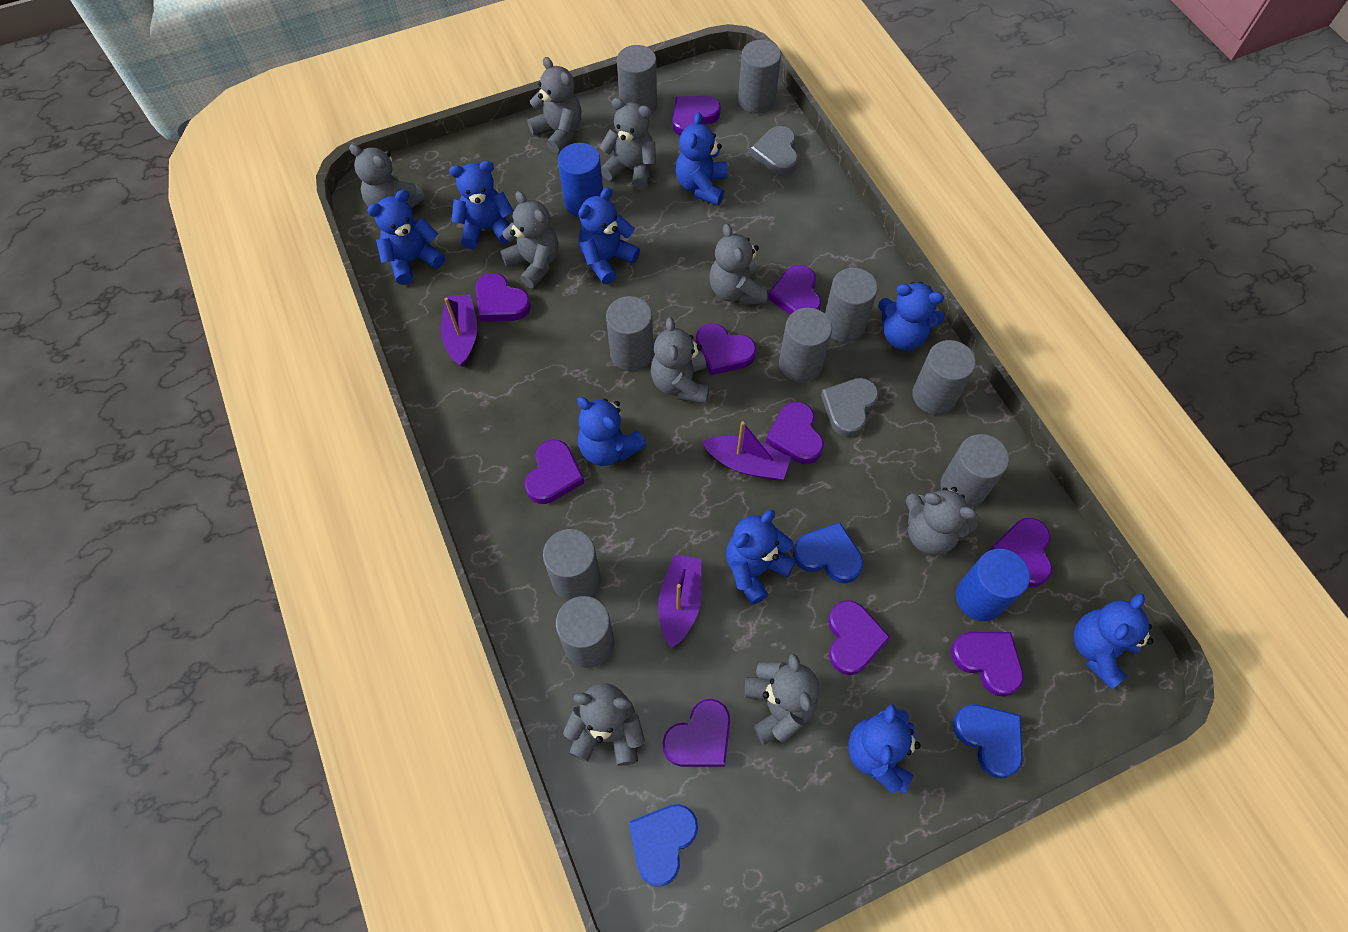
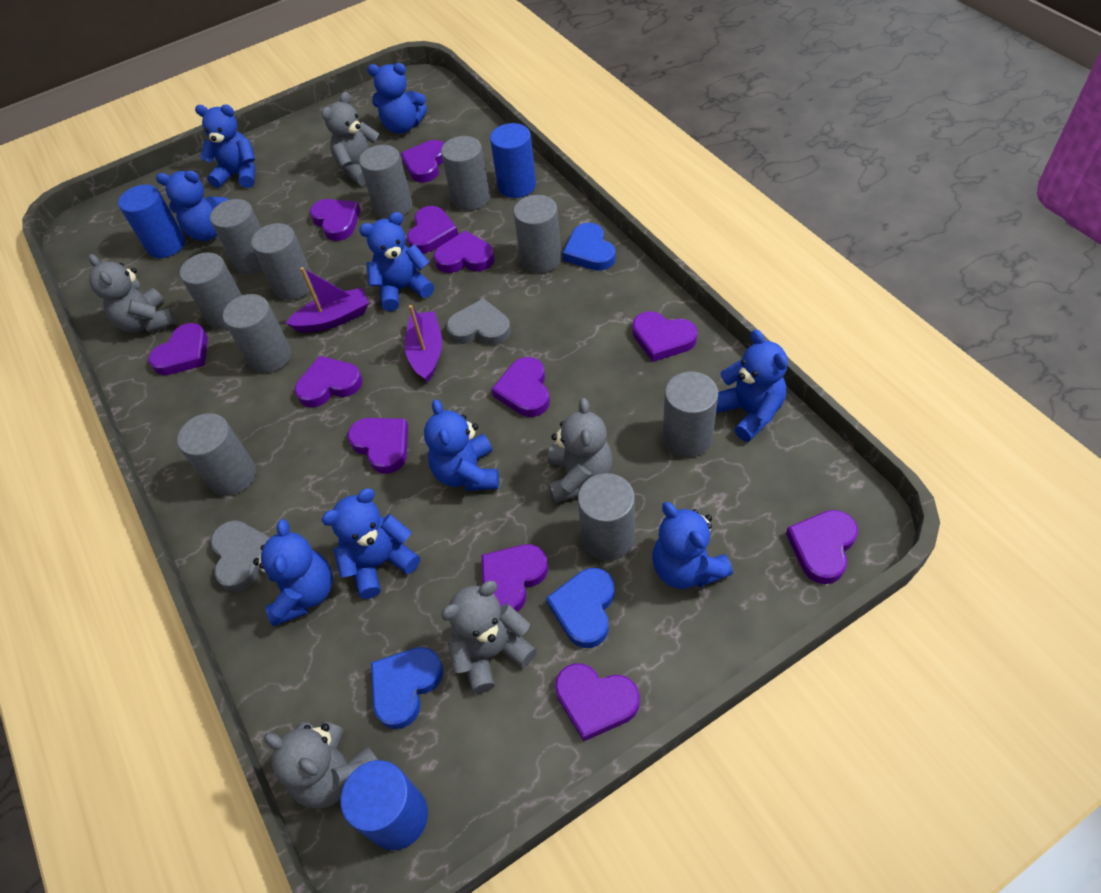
blue cylinder: 2 -> 3
grey cylinder: 9 -> 10
grey teddy bear: 9 -> 5
purple boat: 3 -> 2
purple heart: 10 -> 12

